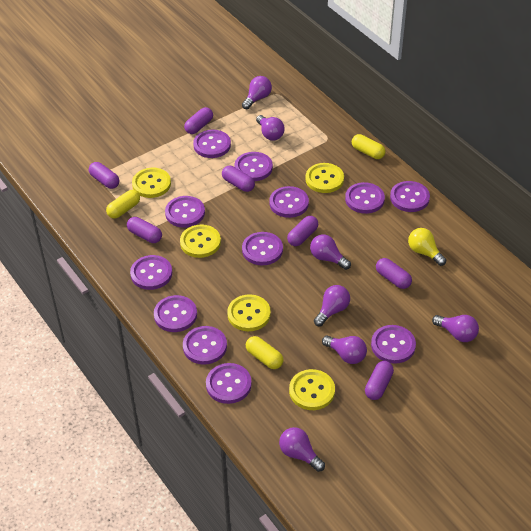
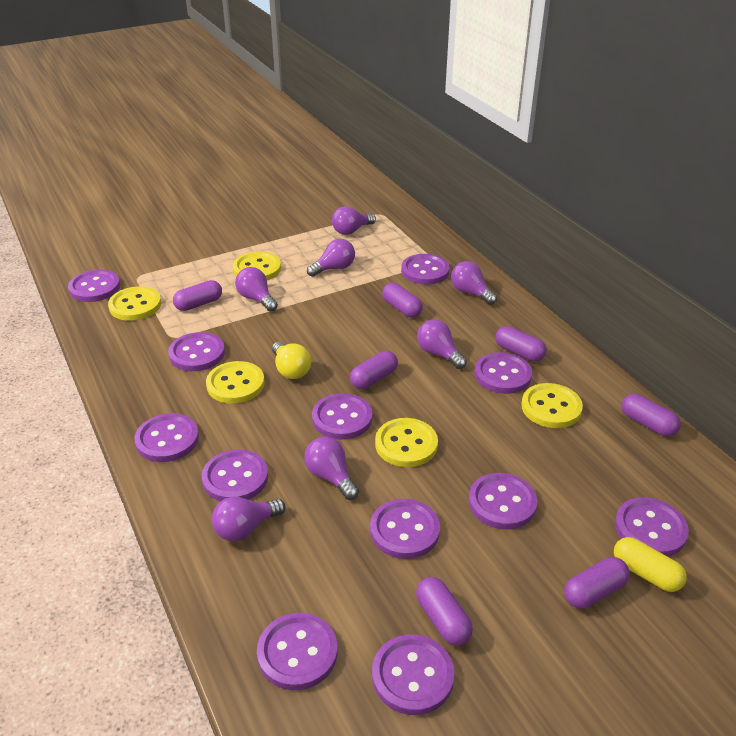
yellow capsule: 3 -> 1

